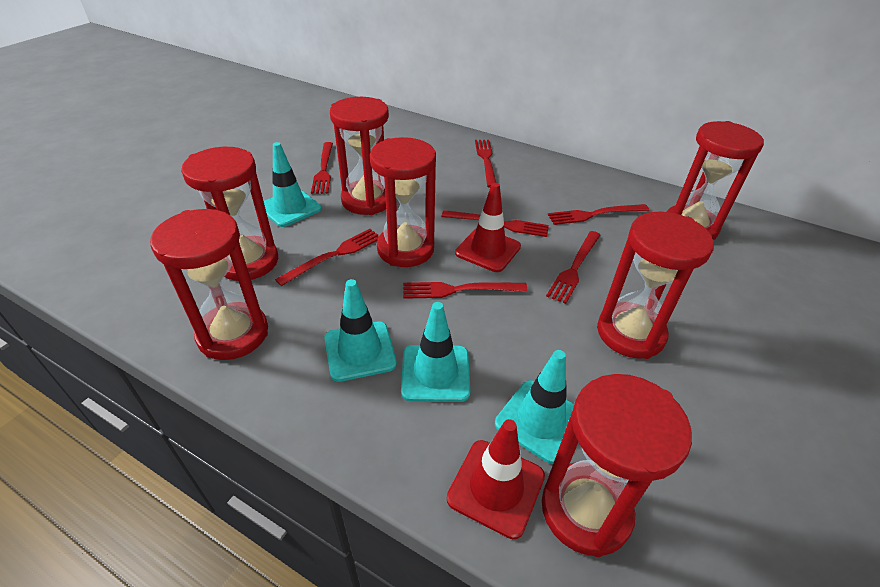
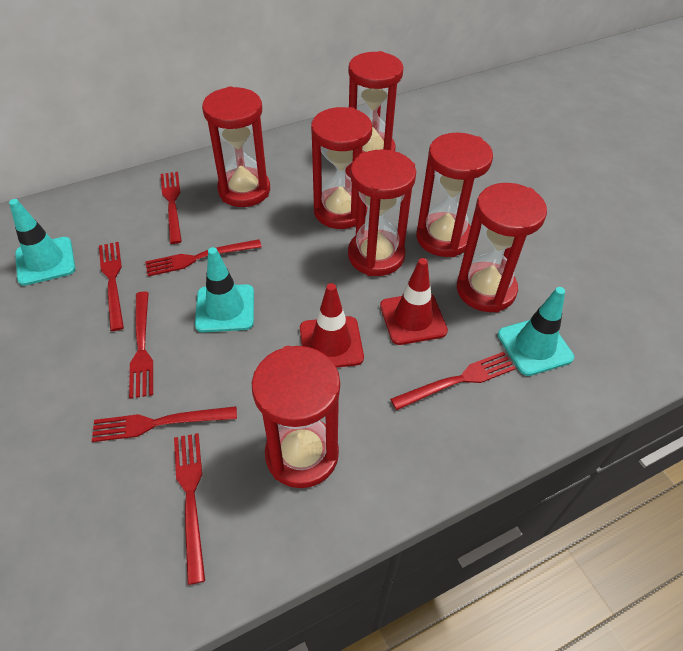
turquoise traffic cone: 4 -> 3

